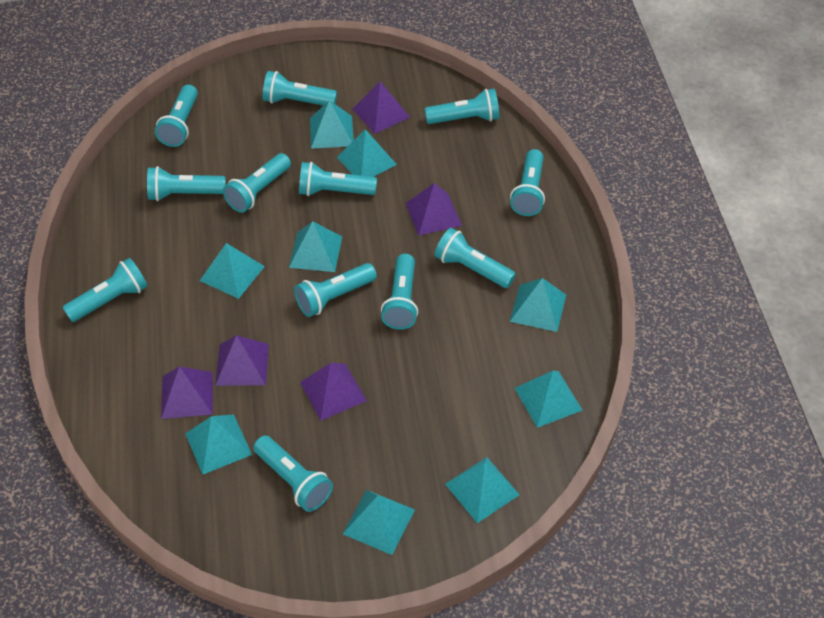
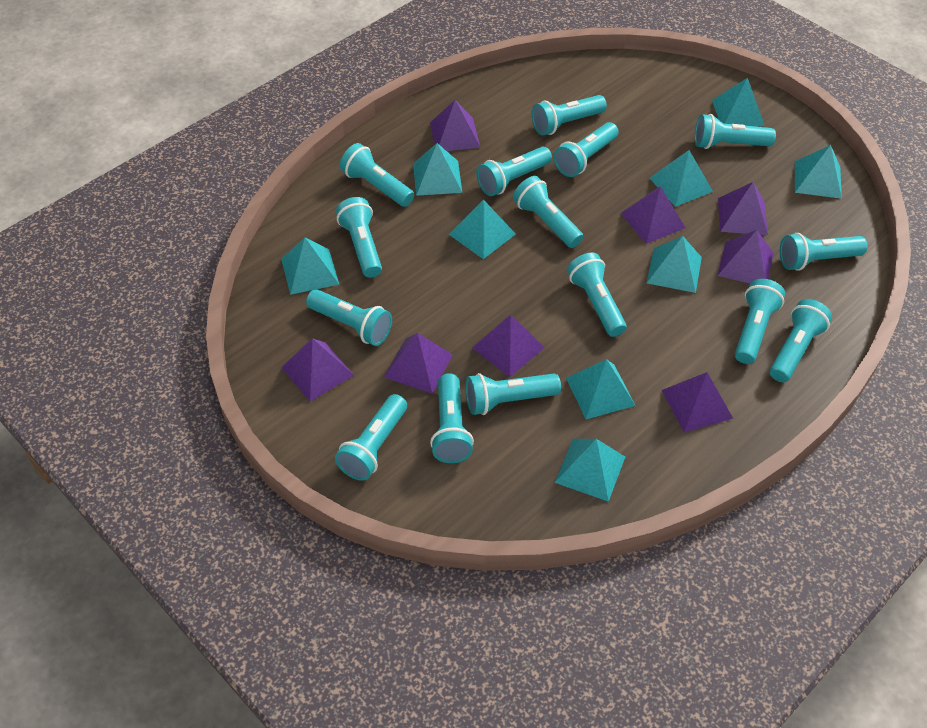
purple pyramid: 5 -> 8
turquoise flashlight: 12 -> 15

